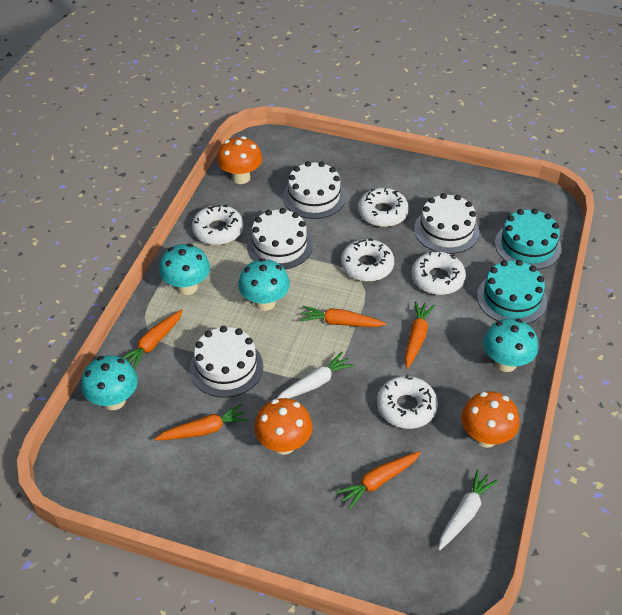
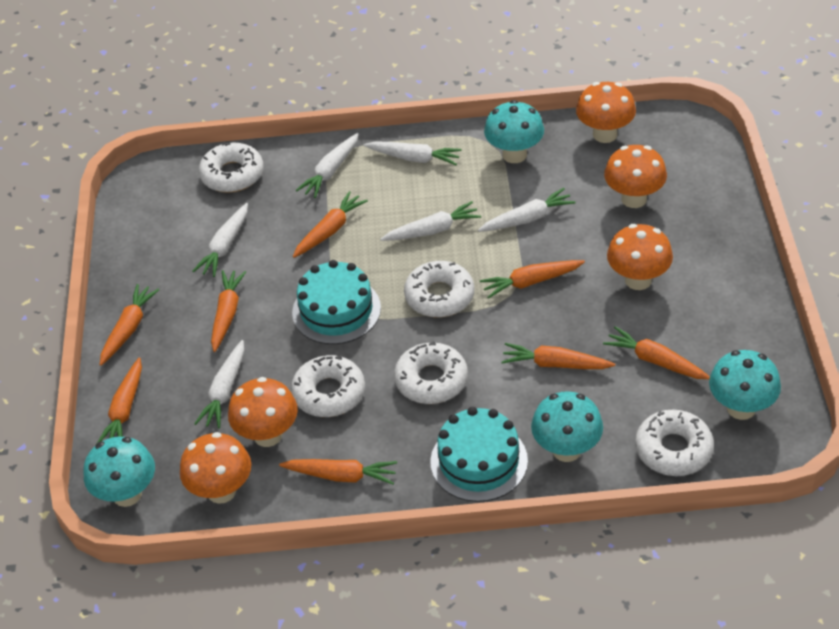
orange carrot: 5 -> 8
orange mushroom: 3 -> 5
white cake: 4 -> 0
white carrot: 2 -> 6

